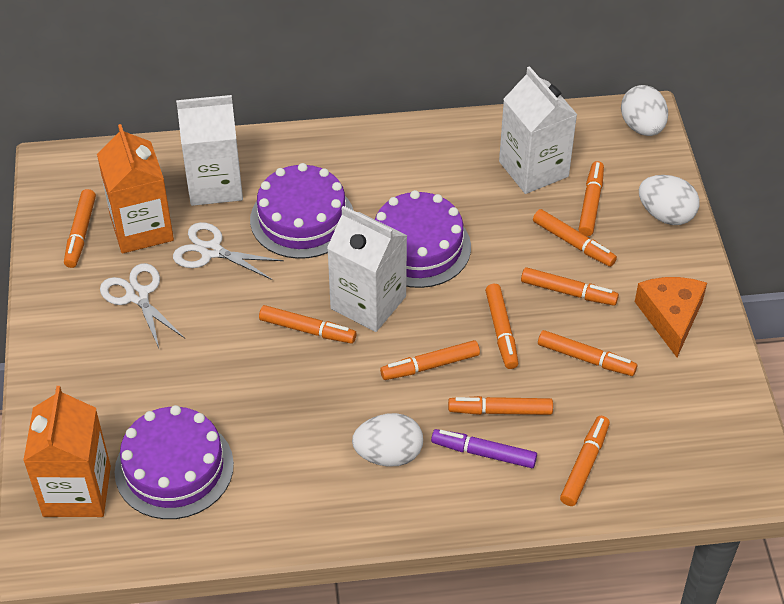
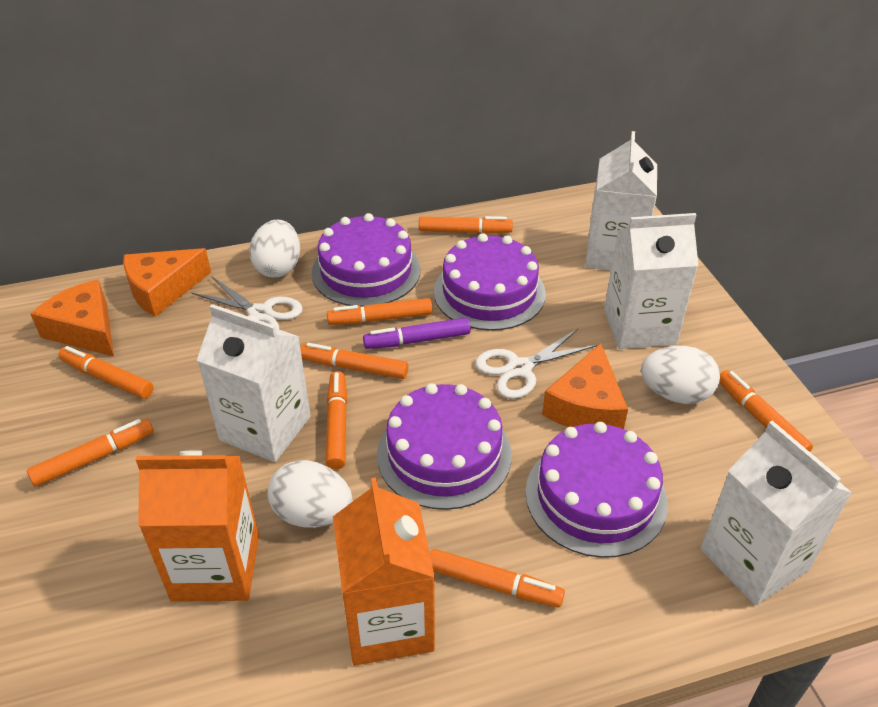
orange cheese: 1 -> 3
orange marker: 10 -> 8
purple cake: 3 -> 4
white carton: 3 -> 4

